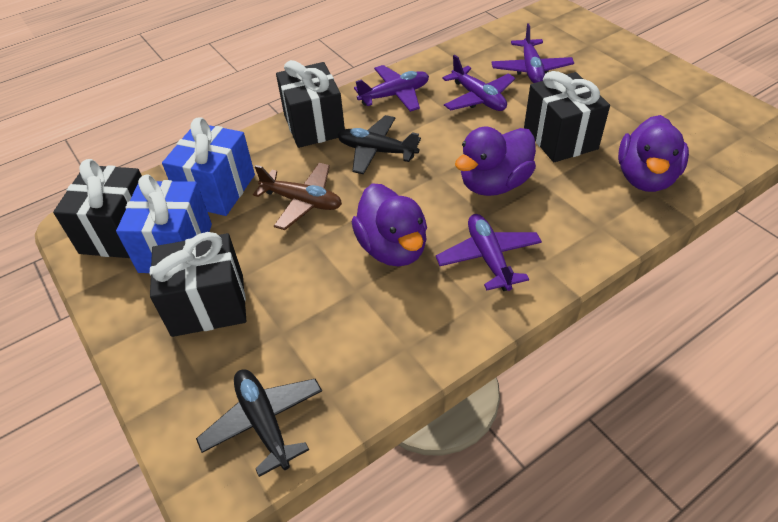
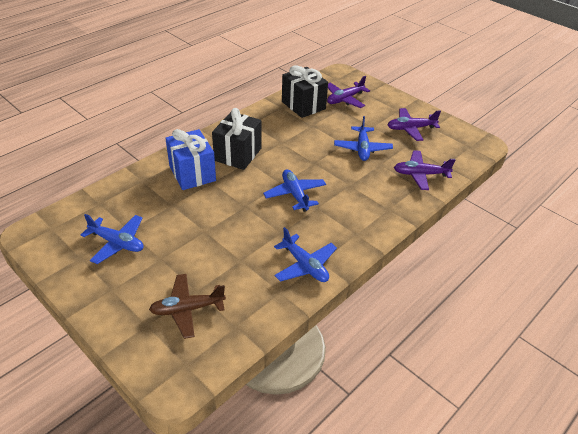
black gift: 4 -> 2
black plane: 2 -> 0
blue gift: 2 -> 1
blue plane: 0 -> 4
purple duck: 3 -> 0
purple plane: 4 -> 3

